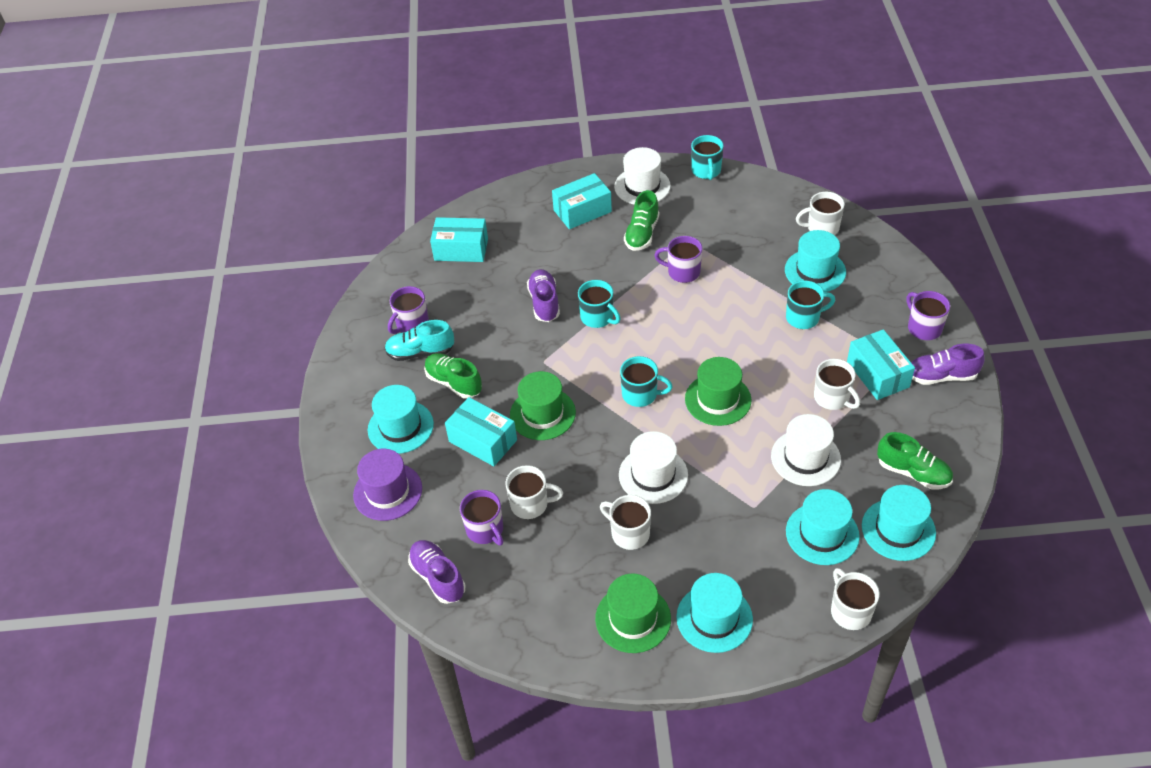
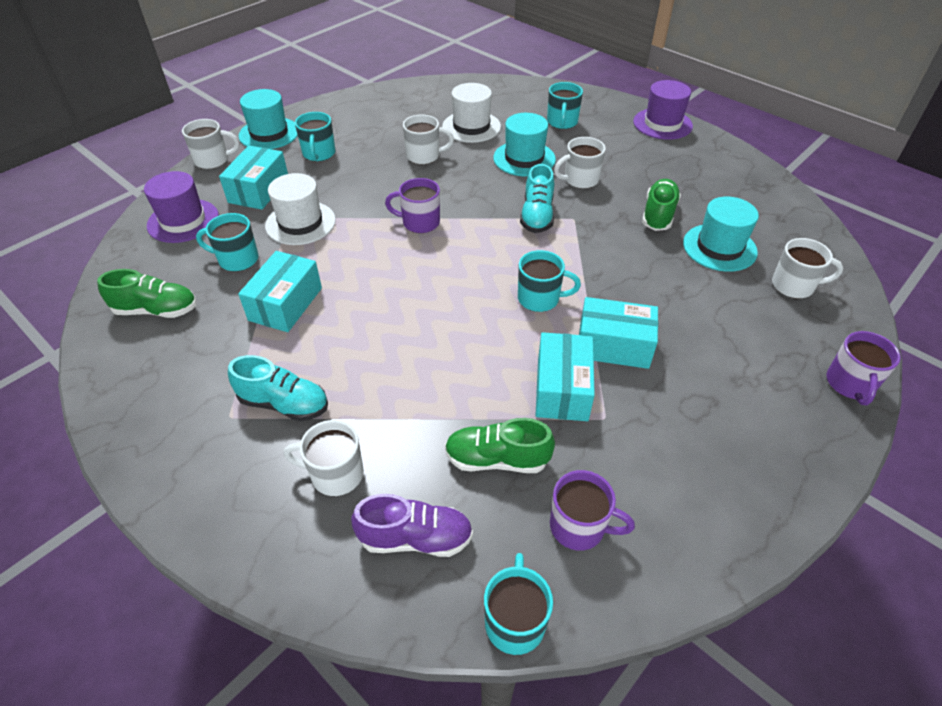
green hat: 3 -> 0
purple hat: 1 -> 2
purple mug: 4 -> 3
purple shoe: 3 -> 1
turquoise hat: 5 -> 3
turquoise mug: 4 -> 5
turquoise shoe: 1 -> 2
white hat: 3 -> 2

